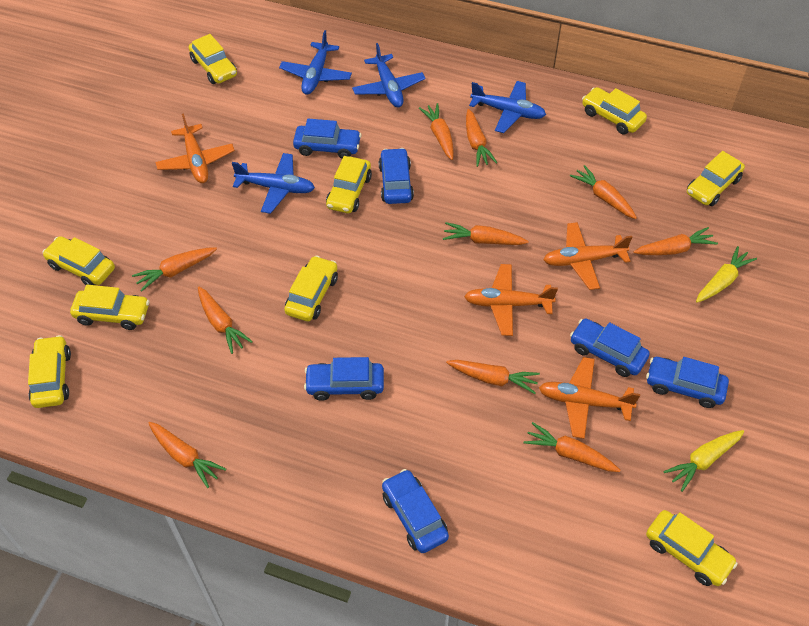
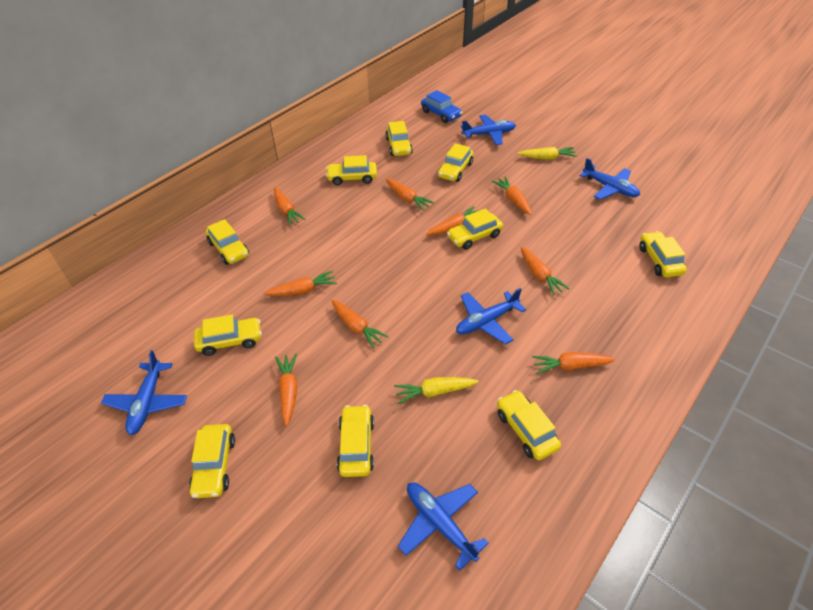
blue car: 6 -> 1
blue plane: 4 -> 5
orange carrot: 10 -> 9
orange plane: 4 -> 0
yellow car: 9 -> 10

